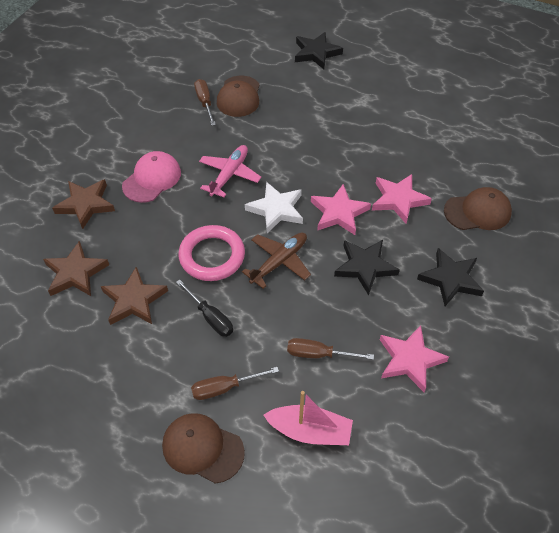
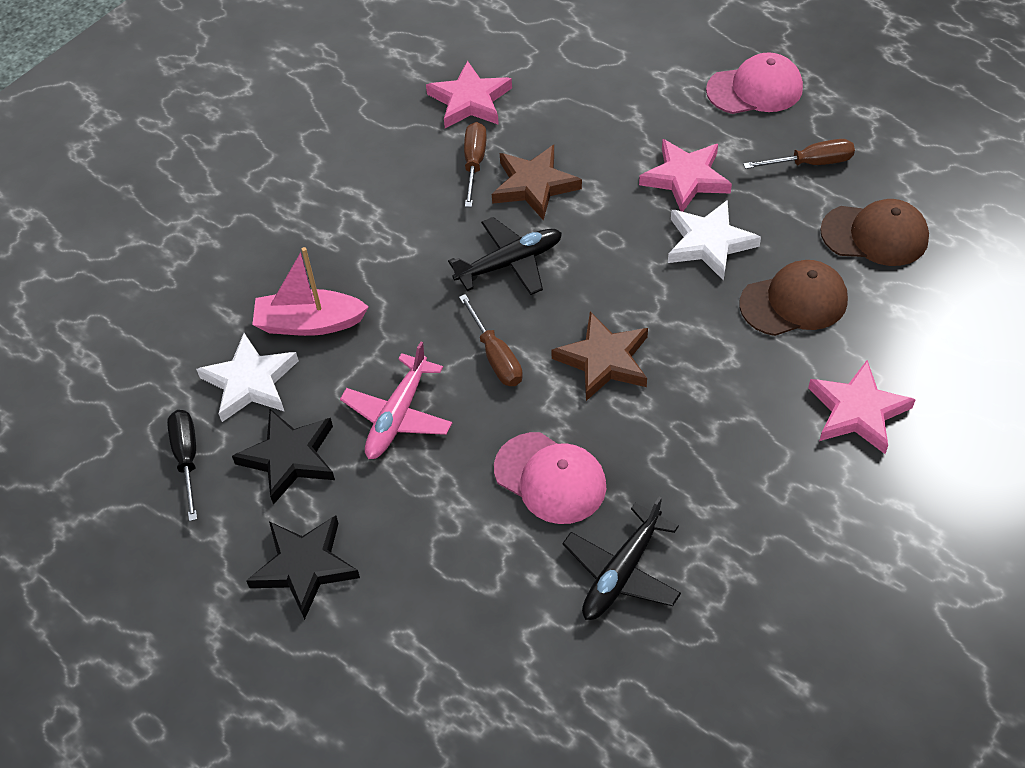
black plane: 0 -> 2
black star: 3 -> 2
brown cap: 3 -> 2
brown plane: 1 -> 0
brown star: 3 -> 2
pink cap: 1 -> 2
pink ring: 1 -> 0
white star: 1 -> 2

